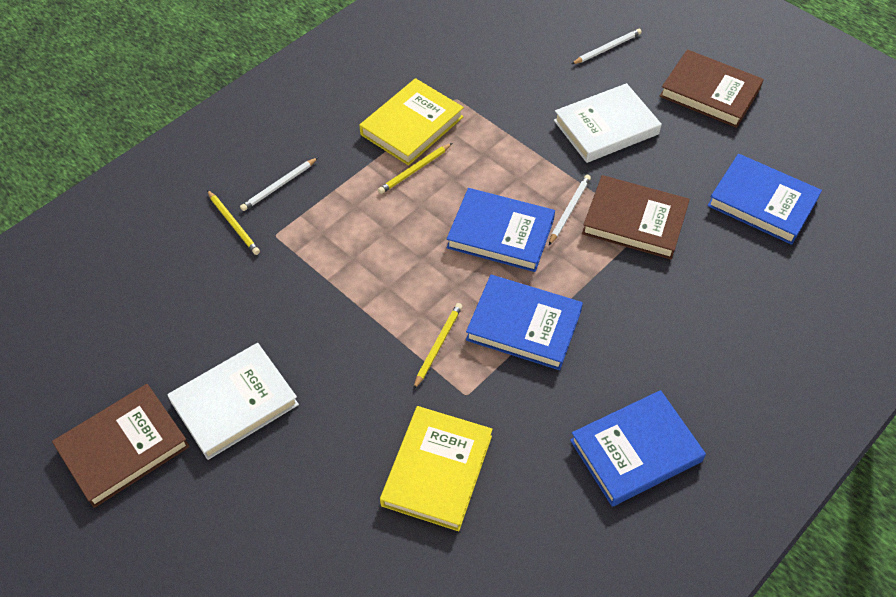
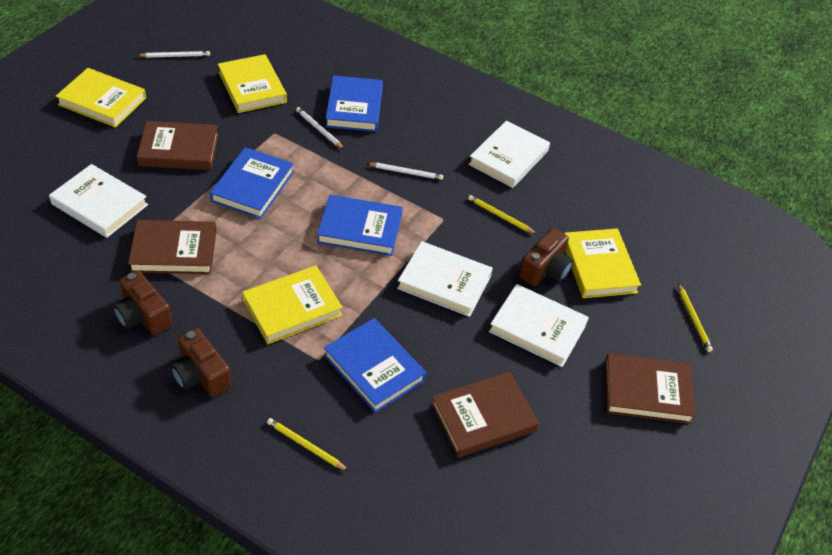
brown book: 3 -> 4
brown camera: 0 -> 3
white book: 2 -> 4
yellow book: 2 -> 4

